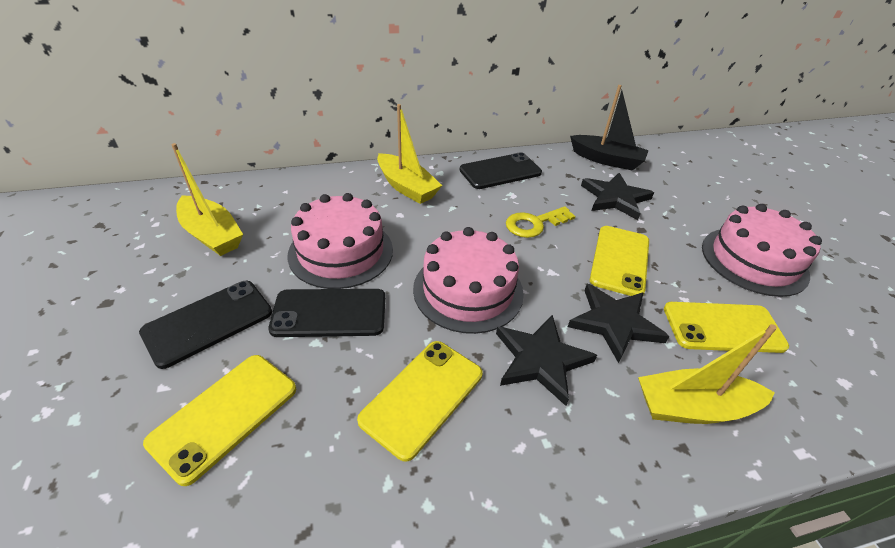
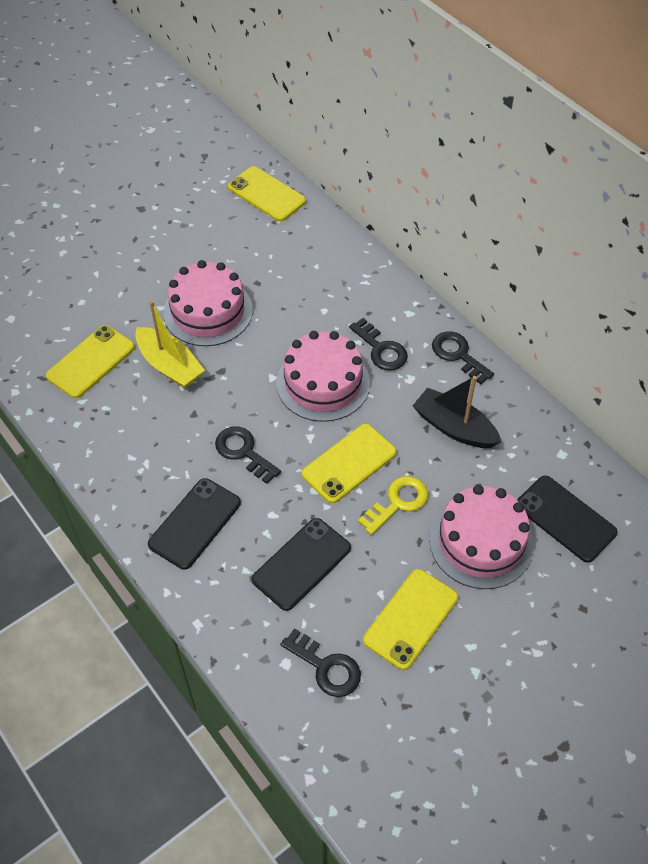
black key: 0 -> 4
black star: 3 -> 0
yellow boat: 3 -> 1

